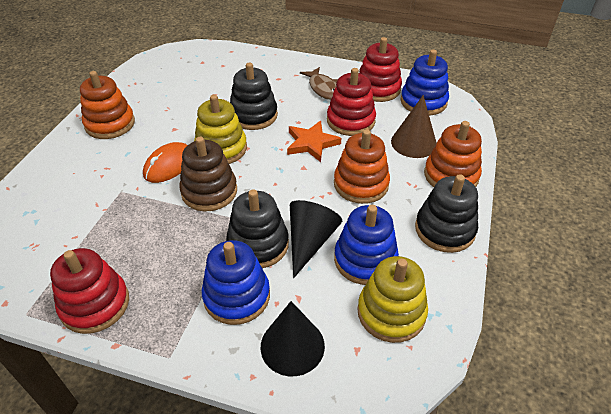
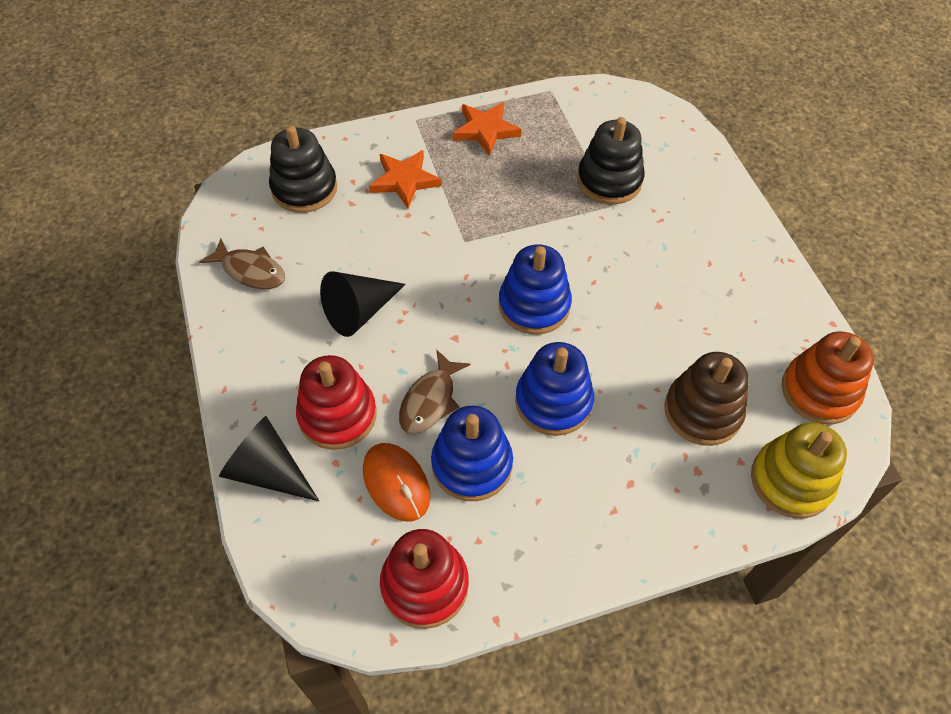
black stacking toy: 3 -> 2
brown cone: 1 -> 0
brown fish: 1 -> 2
orange stacking toy: 3 -> 1
orange star: 1 -> 2
red stacking toy: 3 -> 2
yellow stacking toy: 2 -> 1

